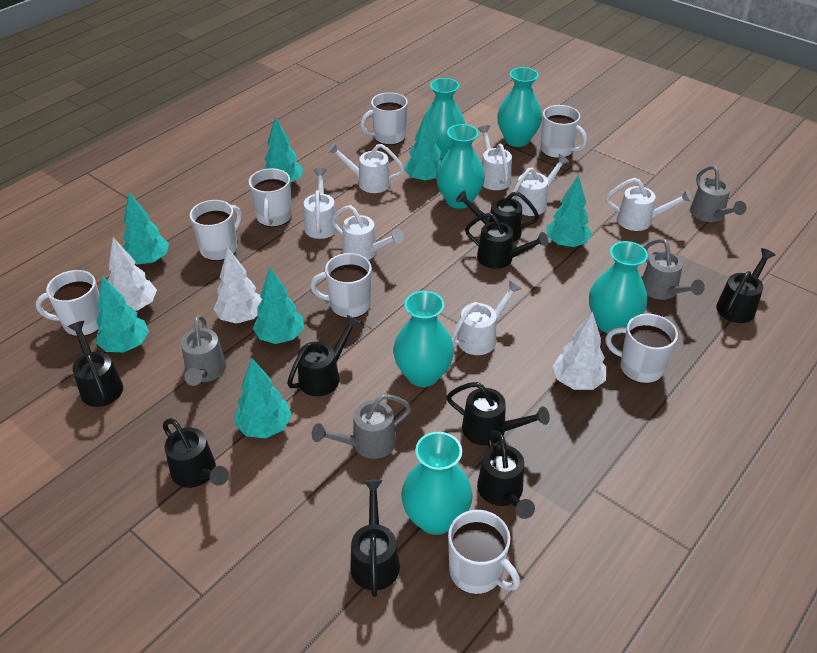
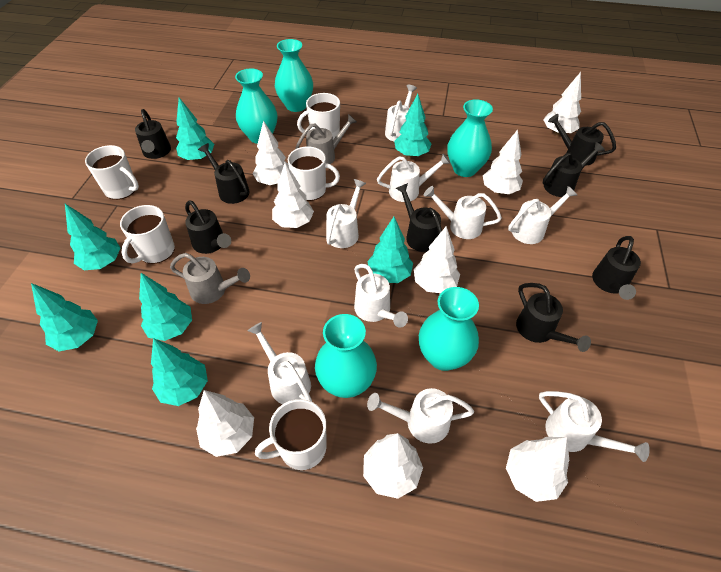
black watering can: 9 -> 8
grey watering can: 4 -> 2
turquoise vase: 6 -> 5
white mug: 8 -> 5
white tree: 3 -> 8
white watering can: 7 -> 9

